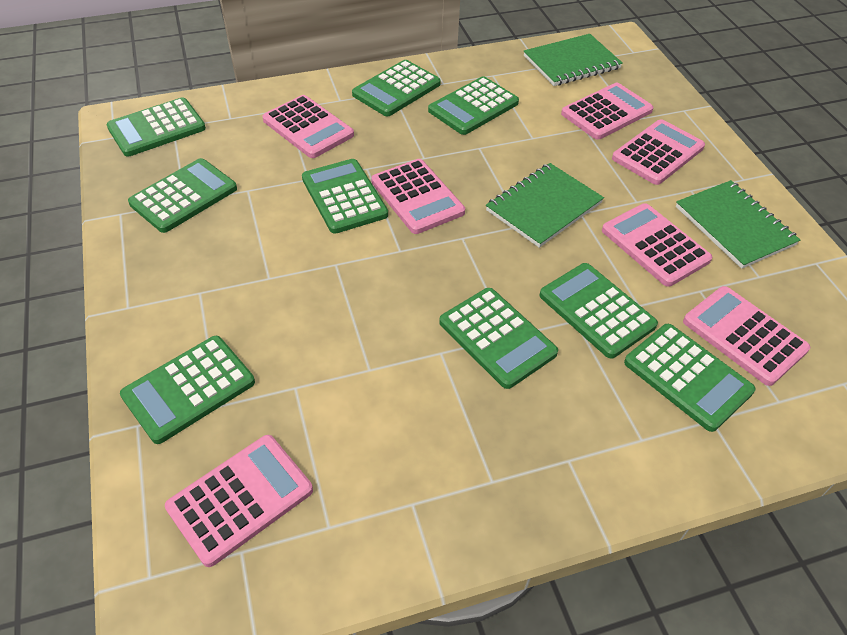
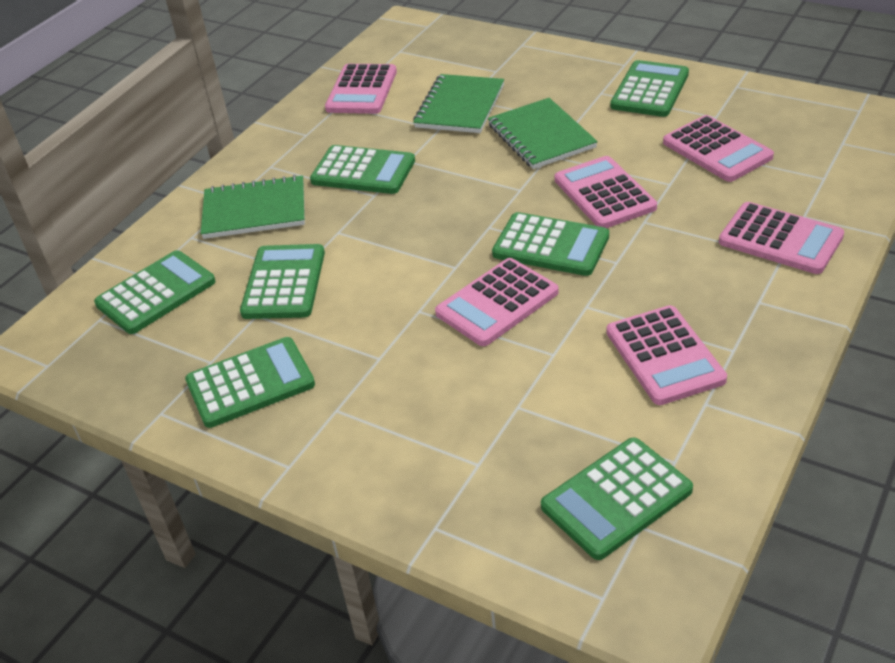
green calculator: 9 -> 7
pink calculator: 7 -> 6

